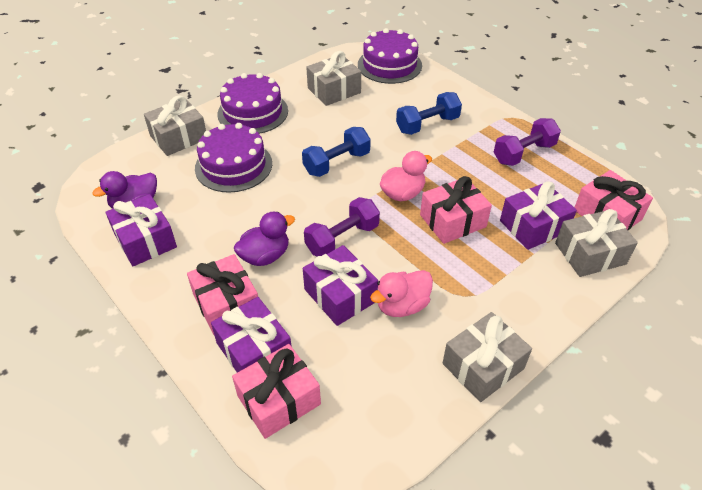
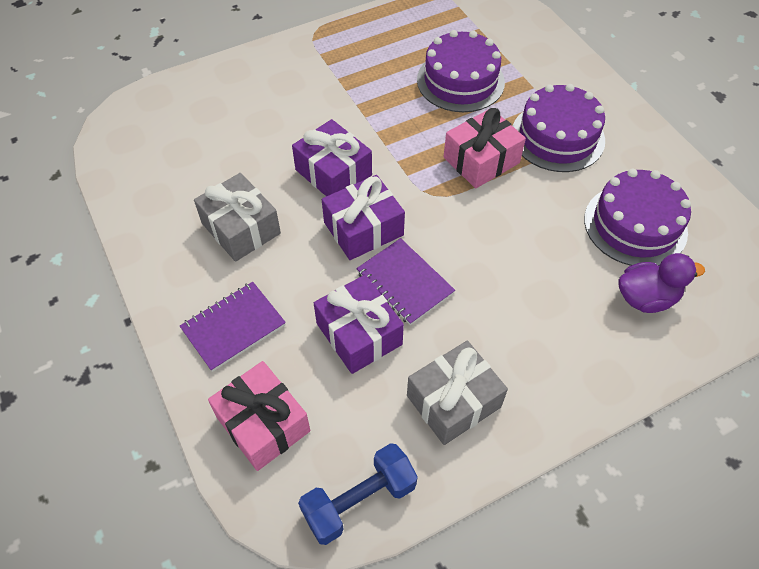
blue dumbbell: 2 -> 1
grey gift: 4 -> 2
pink duck: 2 -> 0
pink gift: 4 -> 2
purple duck: 2 -> 1
purple dumbbell: 2 -> 0
purple gift: 4 -> 3
purple notebook: 0 -> 2

